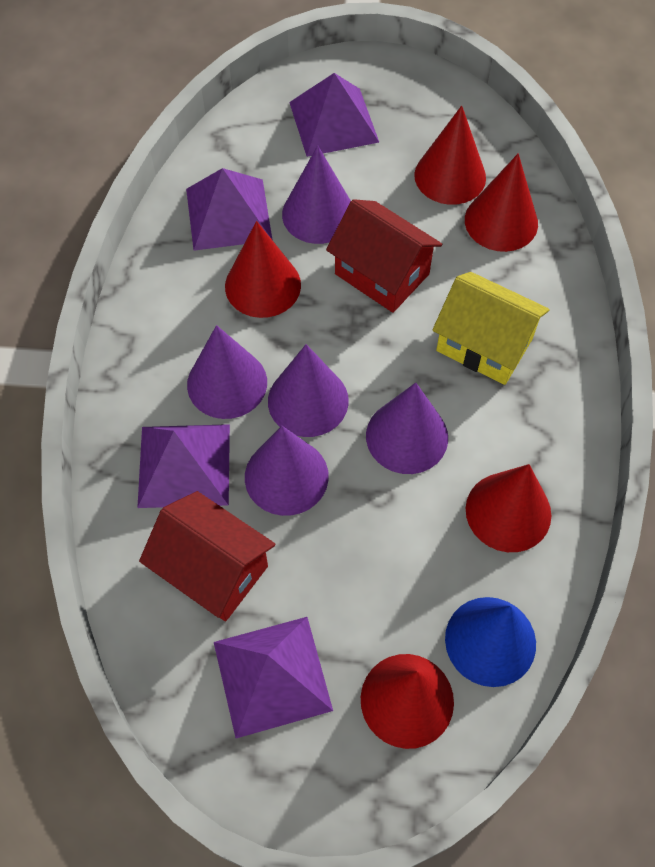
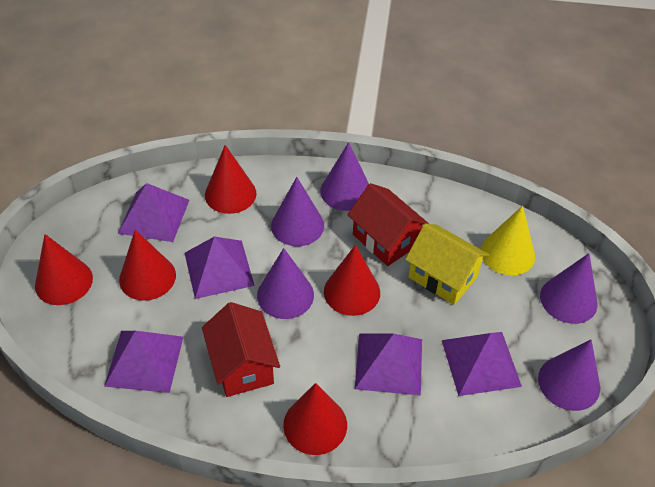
blue cone: 1 -> 0
purple pyramid: 4 -> 5
yellow cone: 0 -> 1

